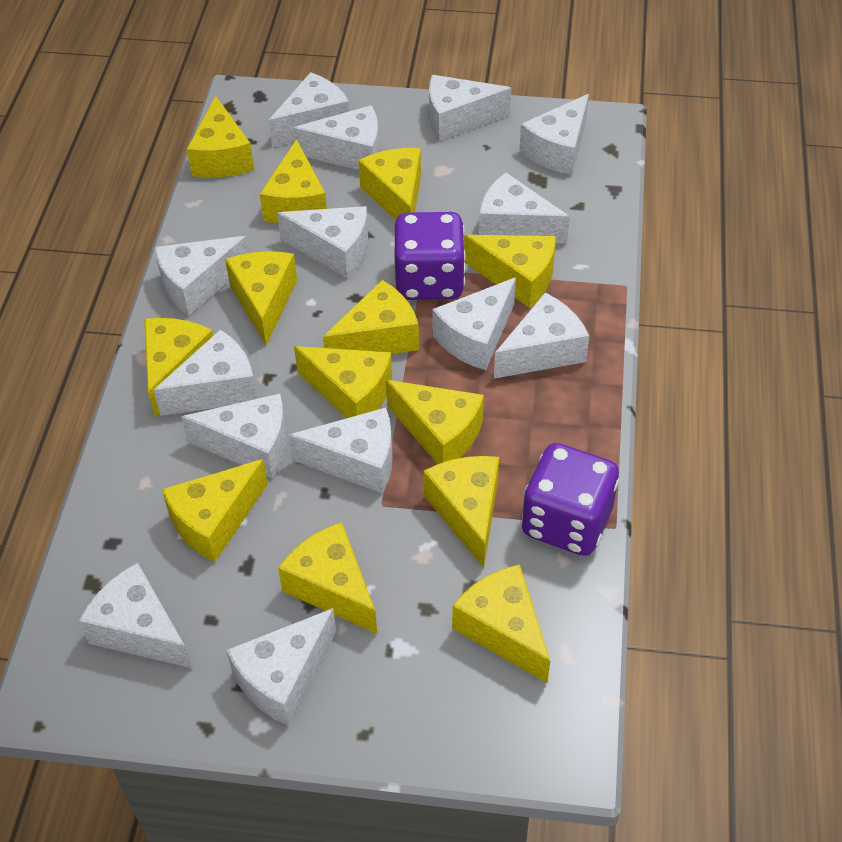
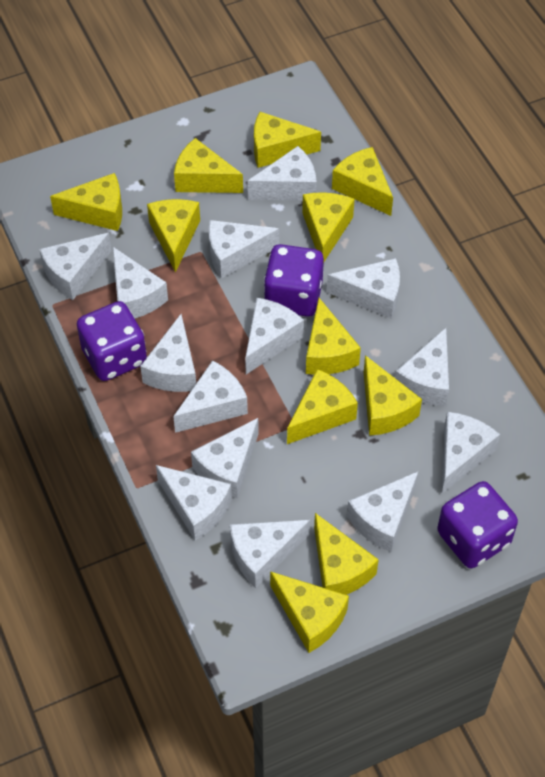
purple dice: 2 -> 3
yellow cheese: 13 -> 11

